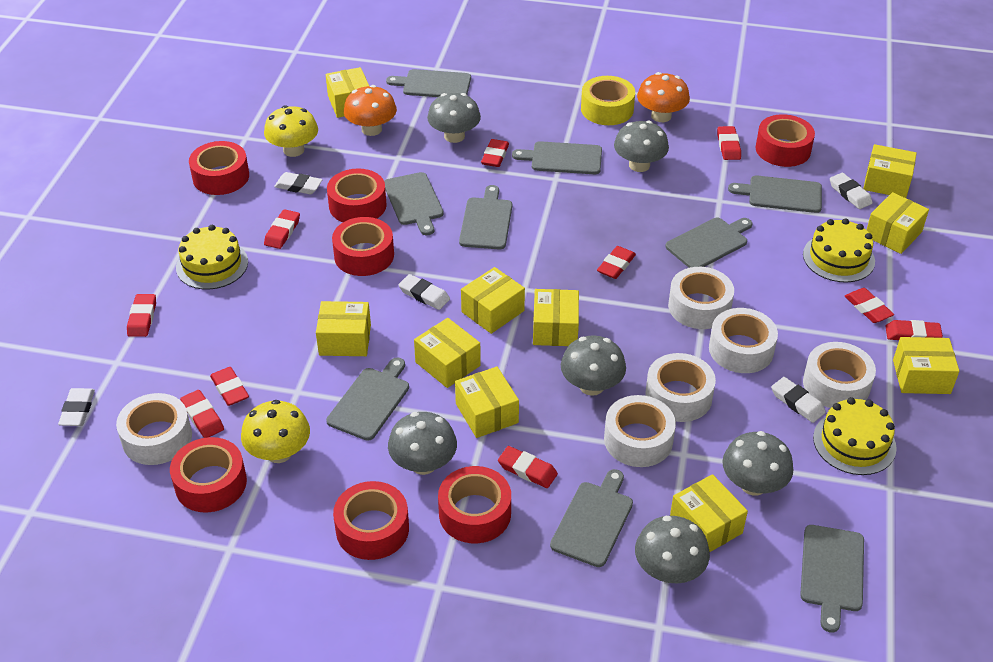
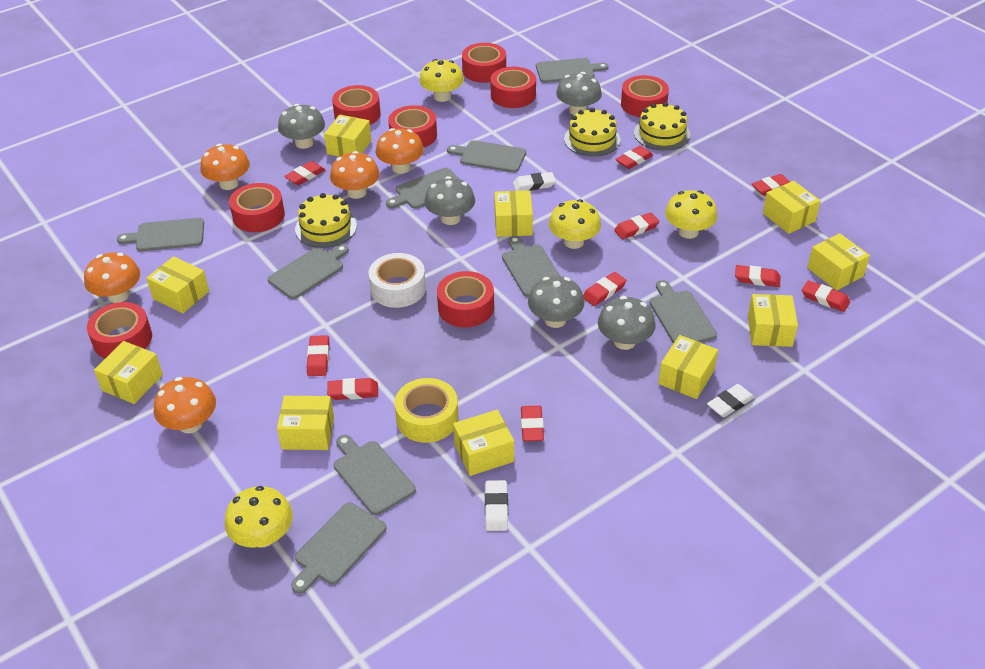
grey mushroom: 6 -> 5
orange mushroom: 2 -> 5
red tape: 7 -> 8
white eraser: 5 -> 3
white tape: 6 -> 1
yellow mushroom: 2 -> 4

